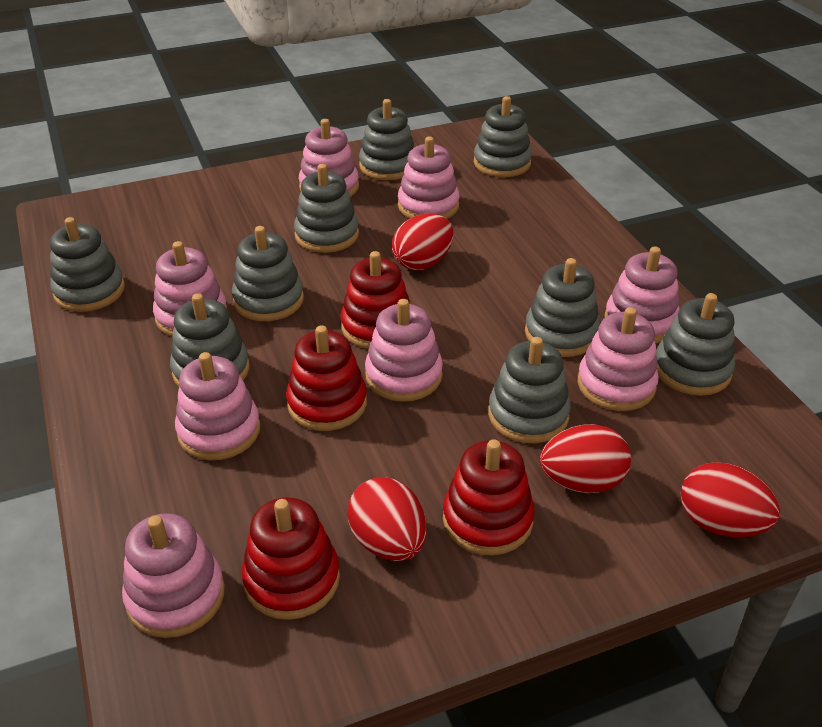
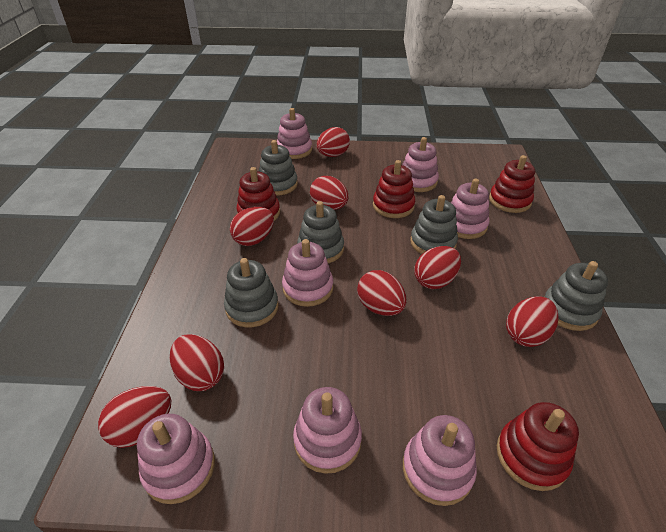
grey stacking toy: 9 -> 5
pink stacking toy: 8 -> 7
red egg: 4 -> 8

